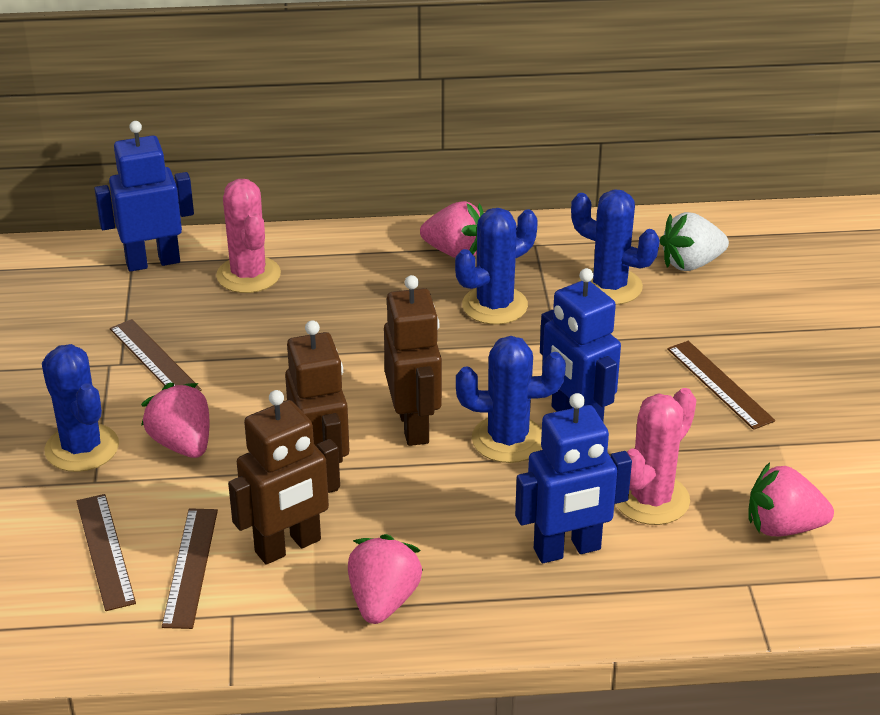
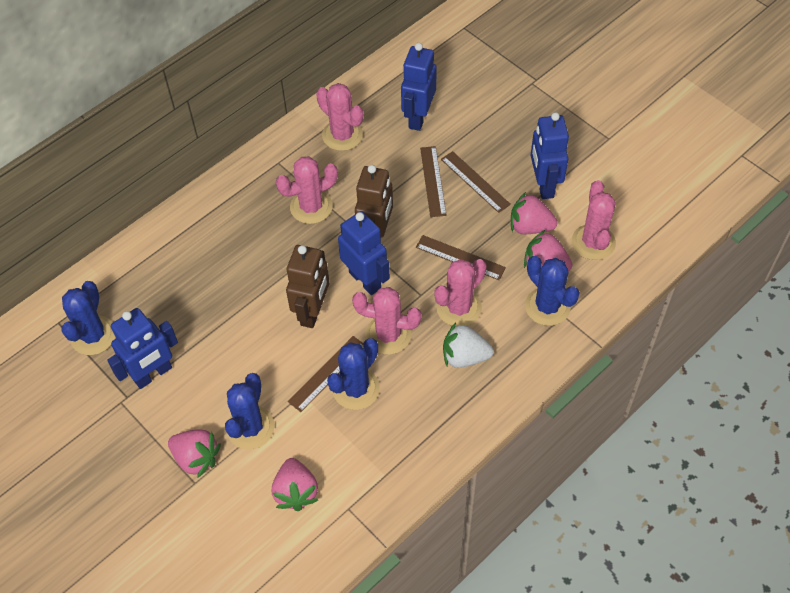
blue robot: 3 -> 4
brown robot: 3 -> 2
pink cactus: 2 -> 5

